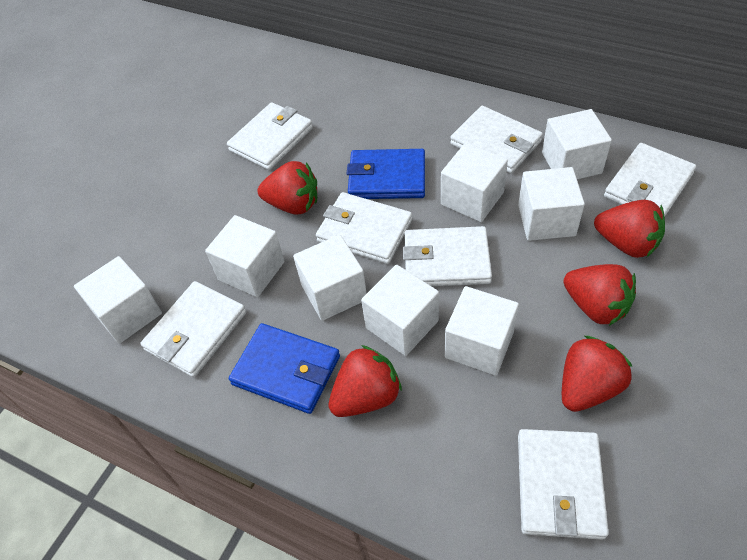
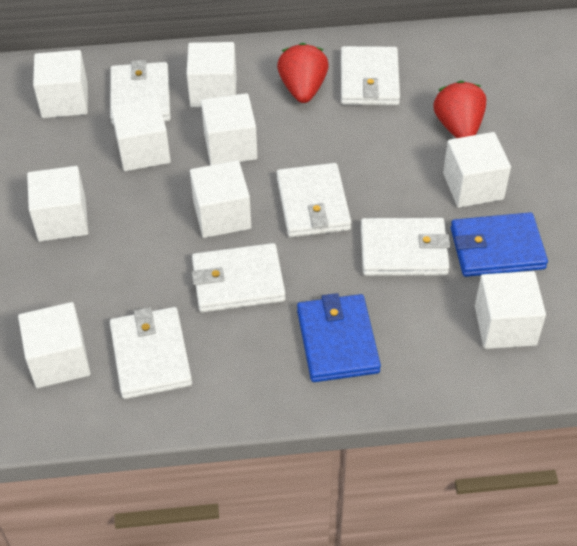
red strawberry: 5 -> 2
white cube: 8 -> 9
white wallet: 7 -> 6

